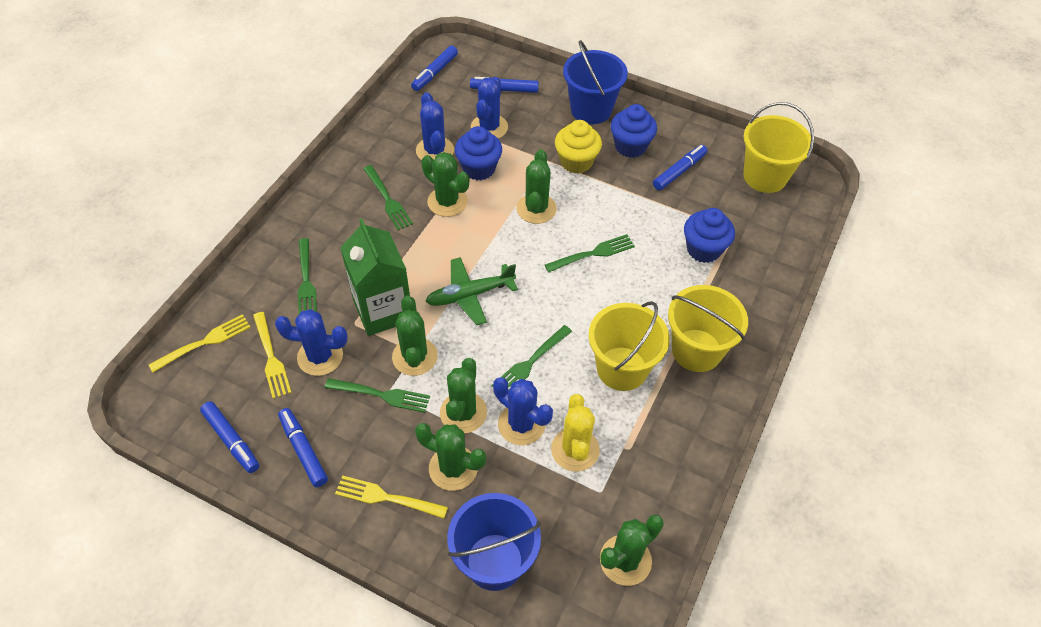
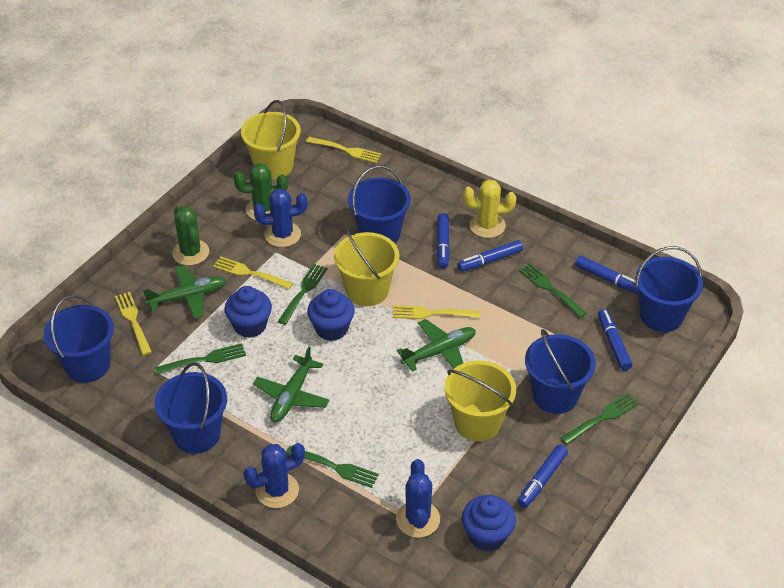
blue bucket: 2 -> 5
blue cactus: 4 -> 3
green cactus: 6 -> 2
green carton: 1 -> 0
green plane: 1 -> 3
yellow cupcake: 1 -> 0
yellow fork: 3 -> 4

